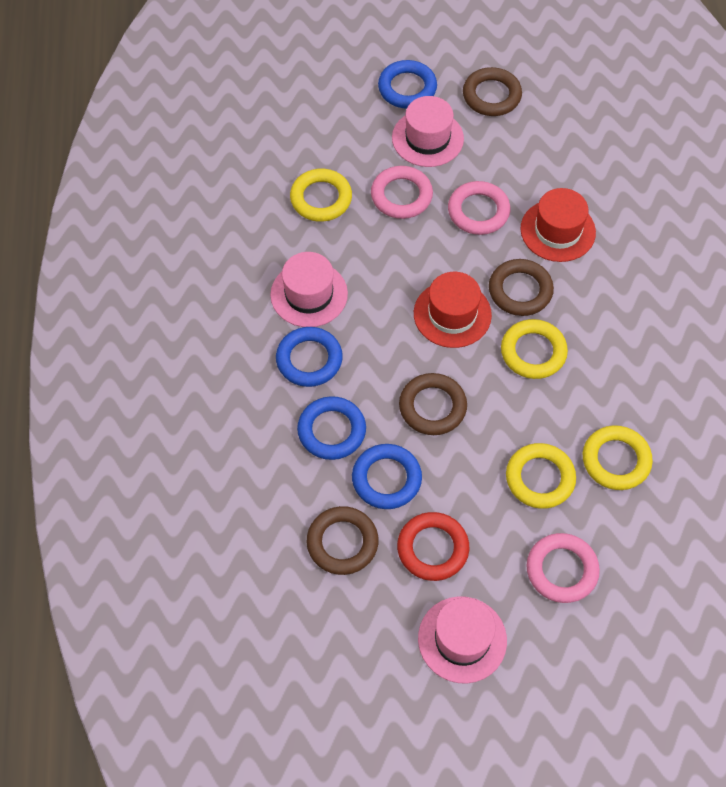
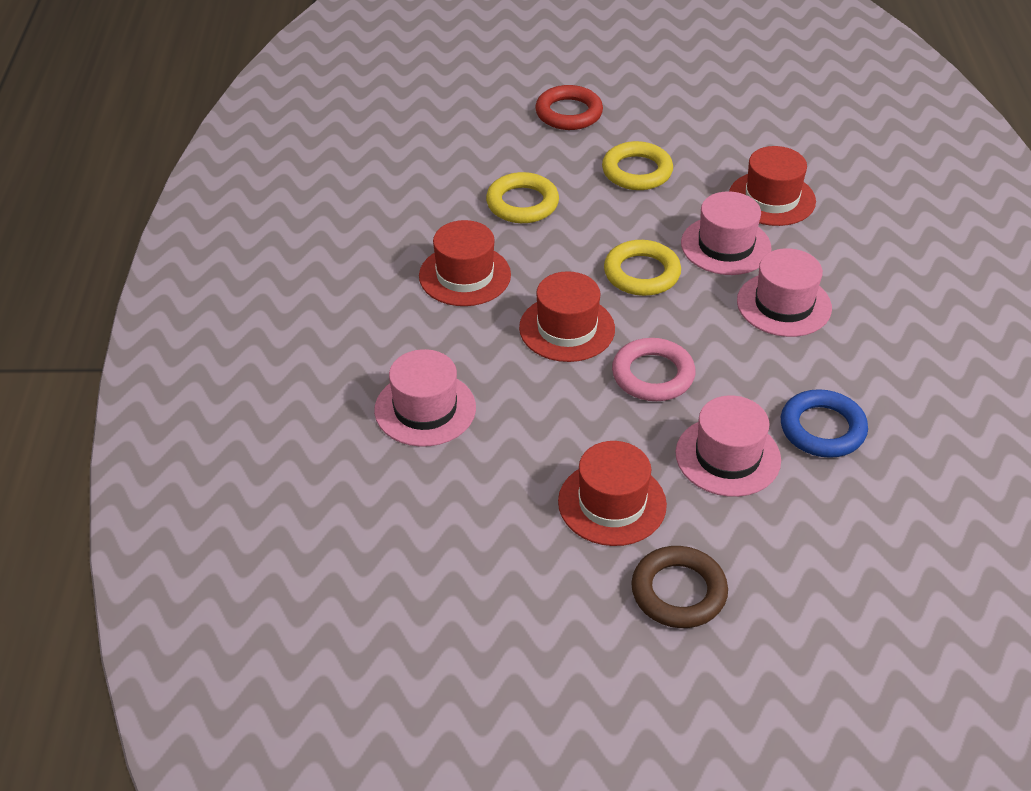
blue ring: 4 -> 1
brown ring: 4 -> 1
pink hat: 3 -> 4
pink ring: 3 -> 1
red hat: 2 -> 4
yellow ring: 4 -> 3

